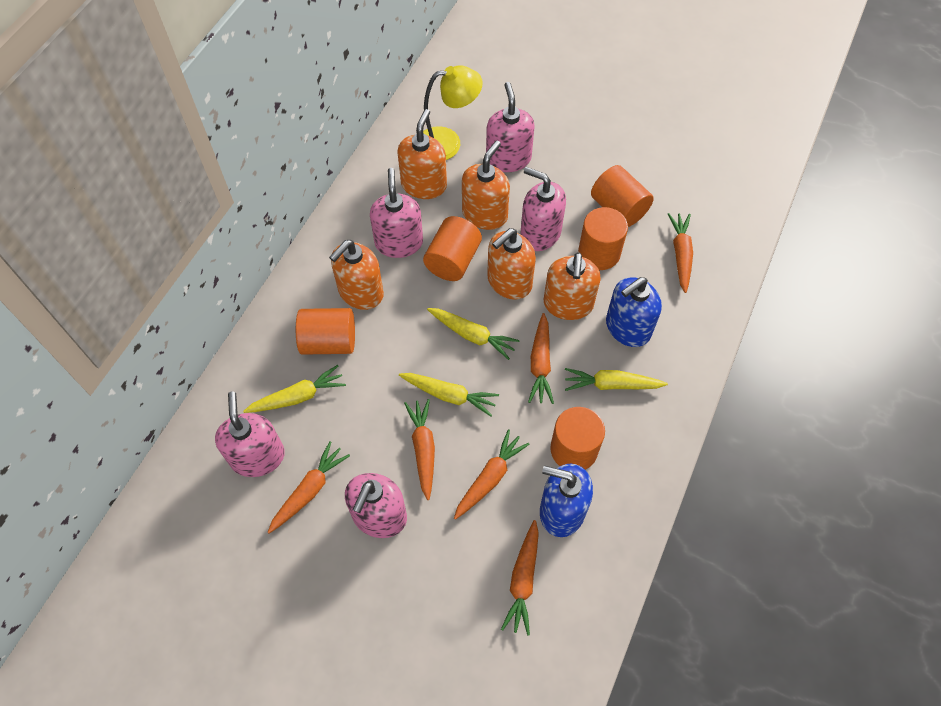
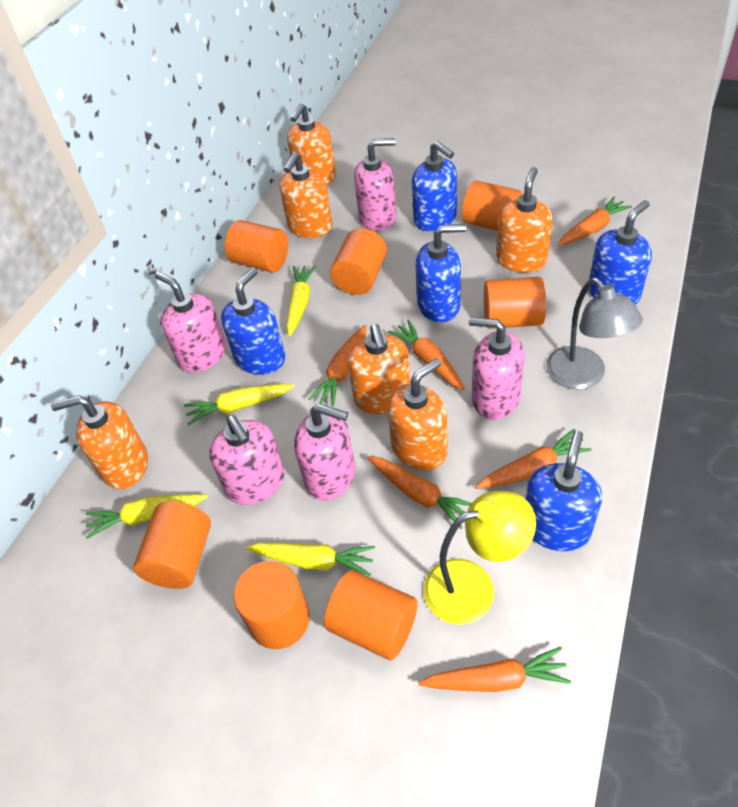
blue soap dispenser: 2 -> 5
grey lamp: 0 -> 1
orange cylinder: 5 -> 7
orange soap dispenser: 5 -> 6

